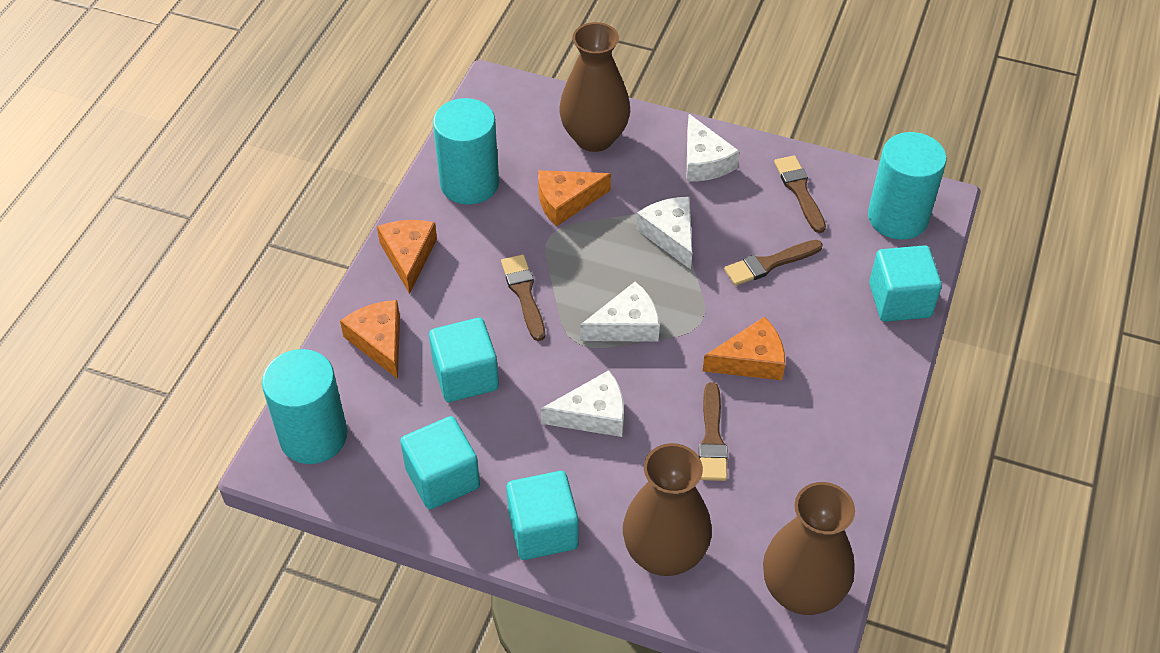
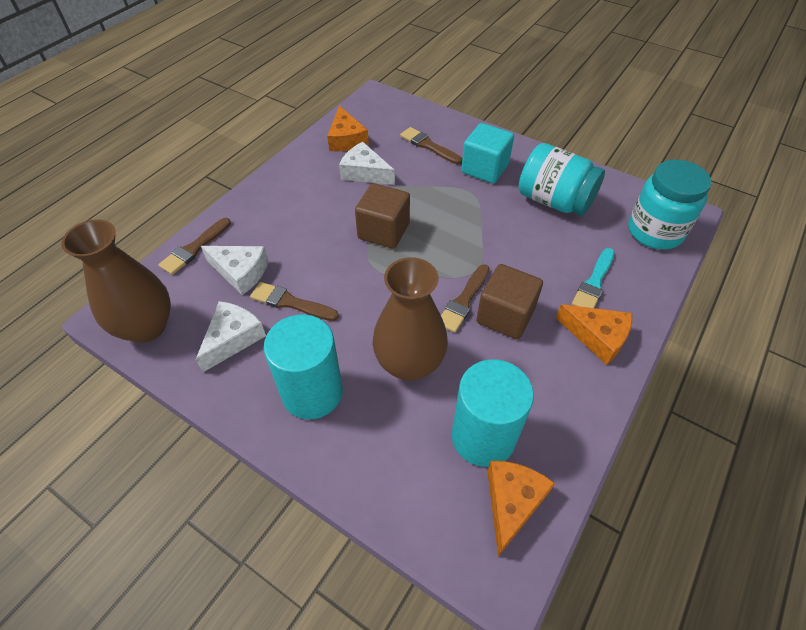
brown cube: 0 -> 2
brown vase: 3 -> 2
orange cheese: 4 -> 3
turquoise brush: 0 -> 1
turquoise cube: 4 -> 1
turquoise cylinder: 3 -> 2
turquoise jar: 0 -> 2
white cheese: 4 -> 3

